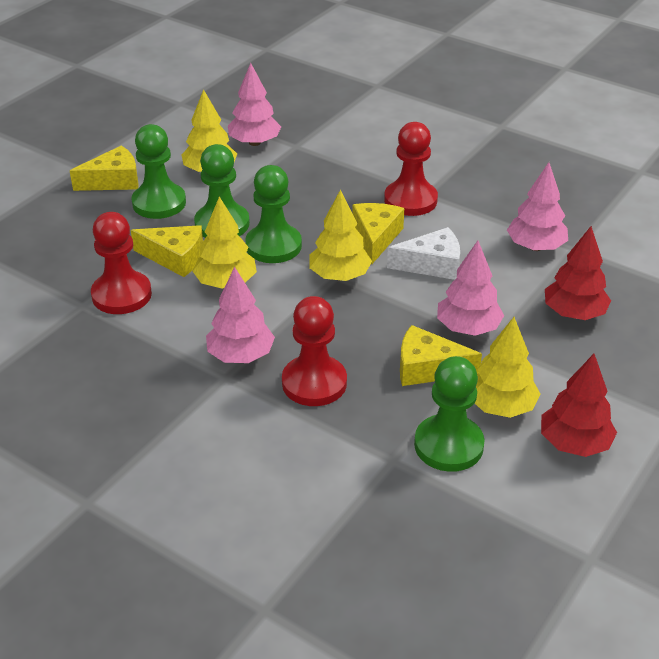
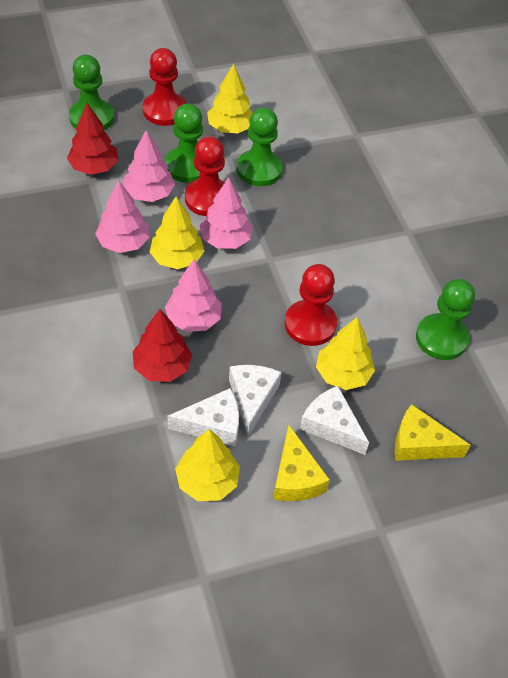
white cheese: 1 -> 3
yellow cheese: 4 -> 2

